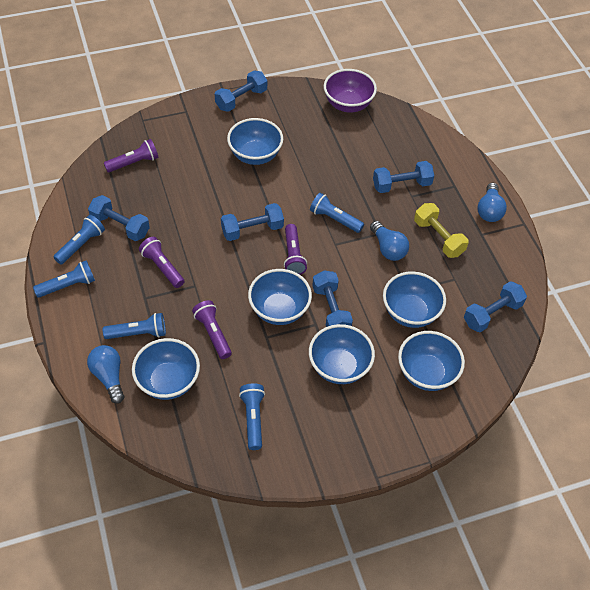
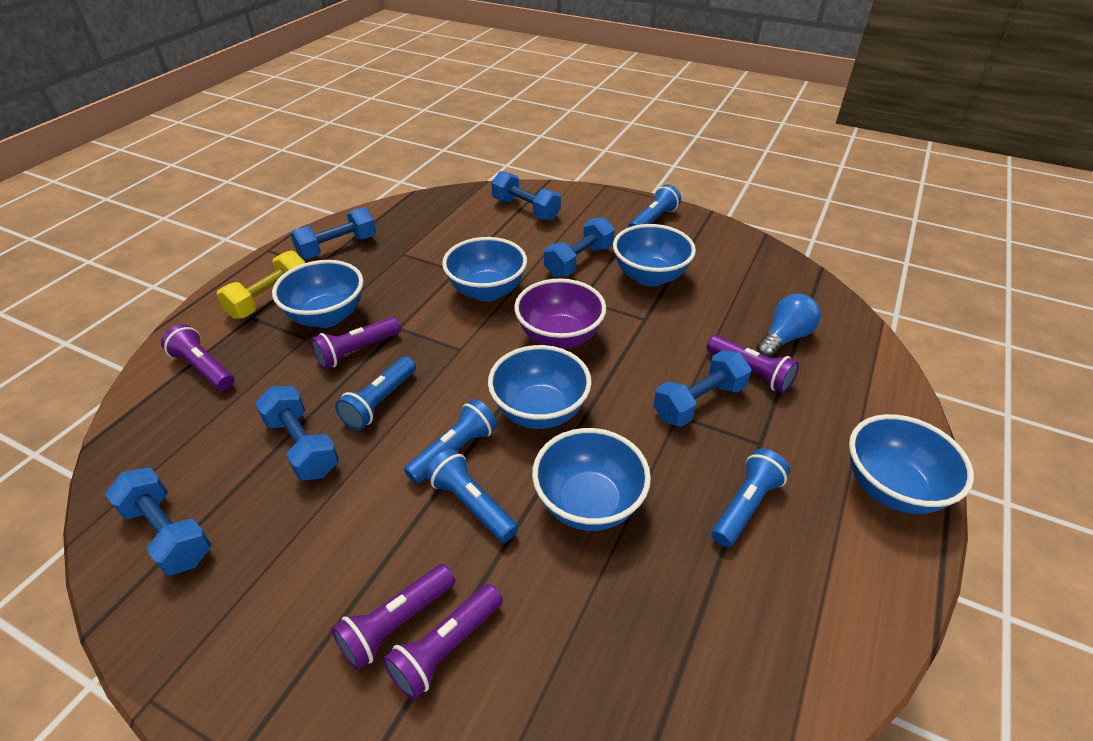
blue light bulb: 3 -> 1
purple flashlight: 4 -> 5

